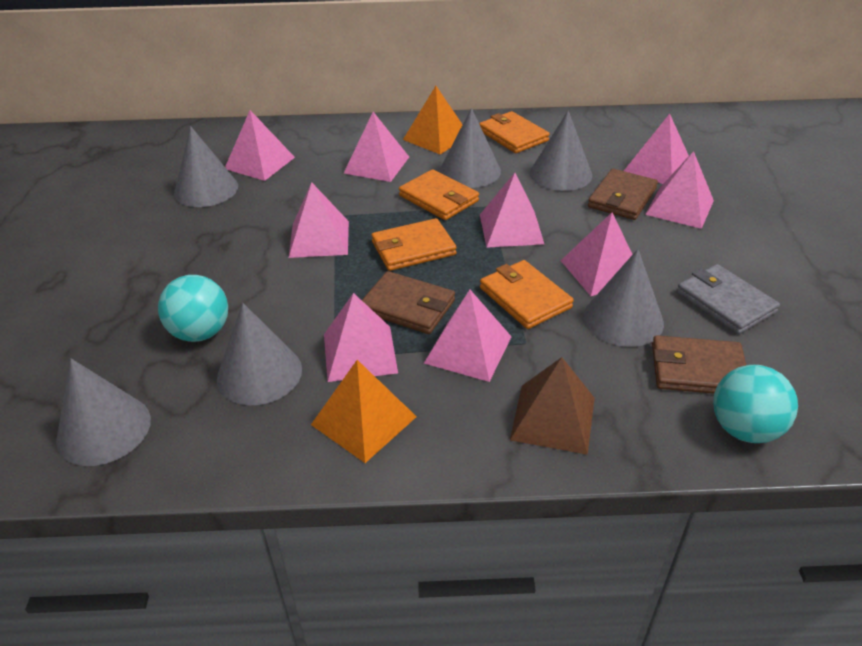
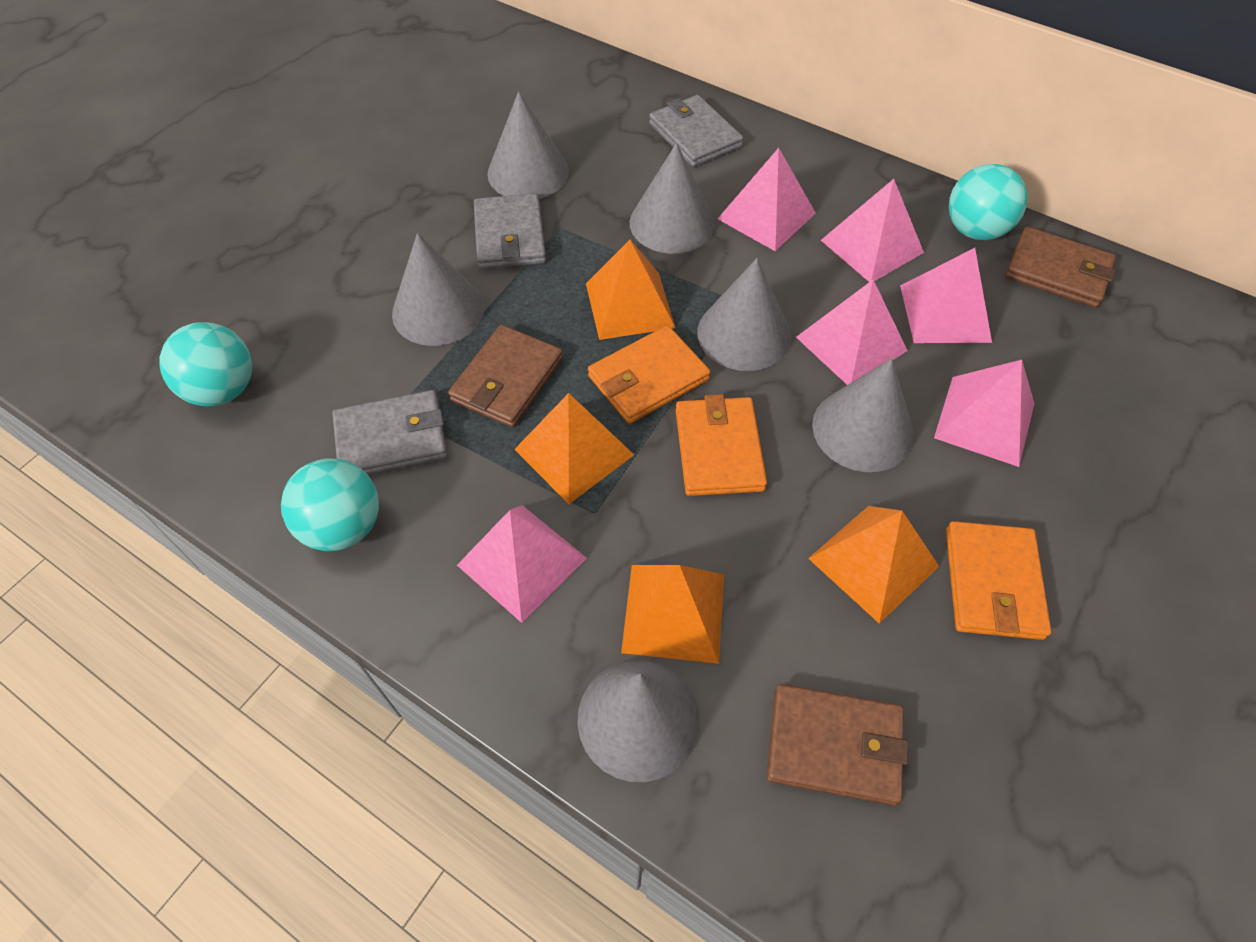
brown pyramid: 1 -> 0
grey wallet: 1 -> 3
orange pyramid: 2 -> 4
orange wallet: 4 -> 3
pink pyramid: 9 -> 6
turquoise ball: 2 -> 3

